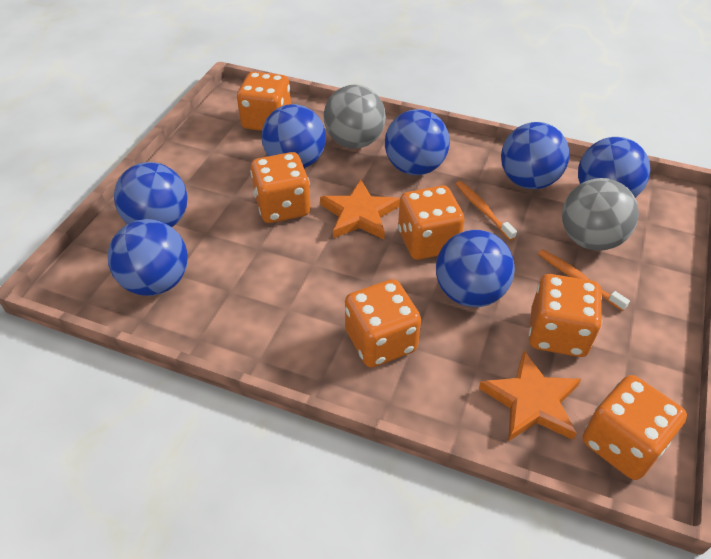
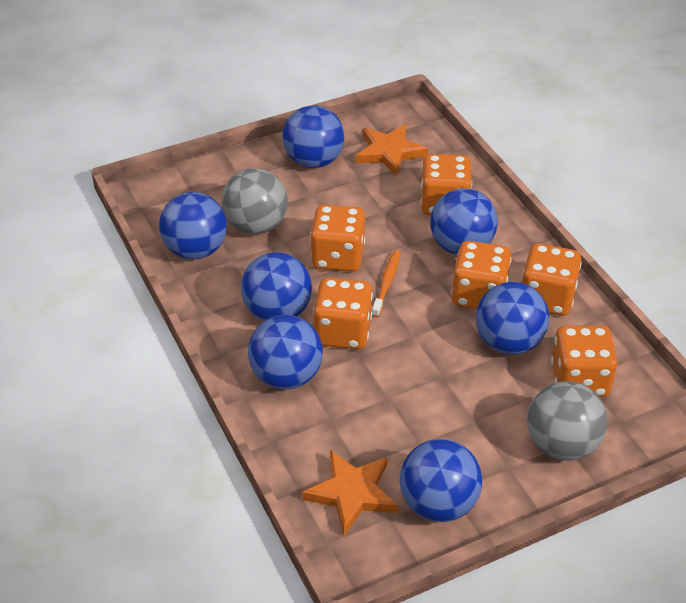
orange toothbrush: 2 -> 1

